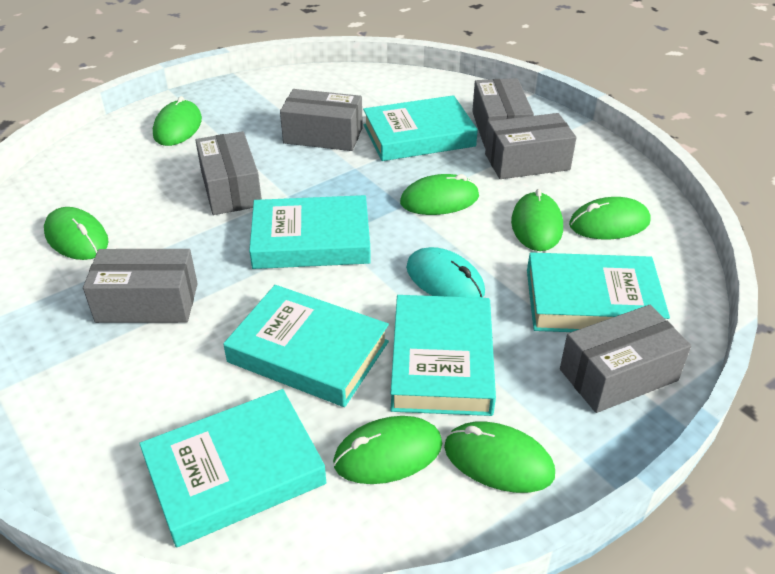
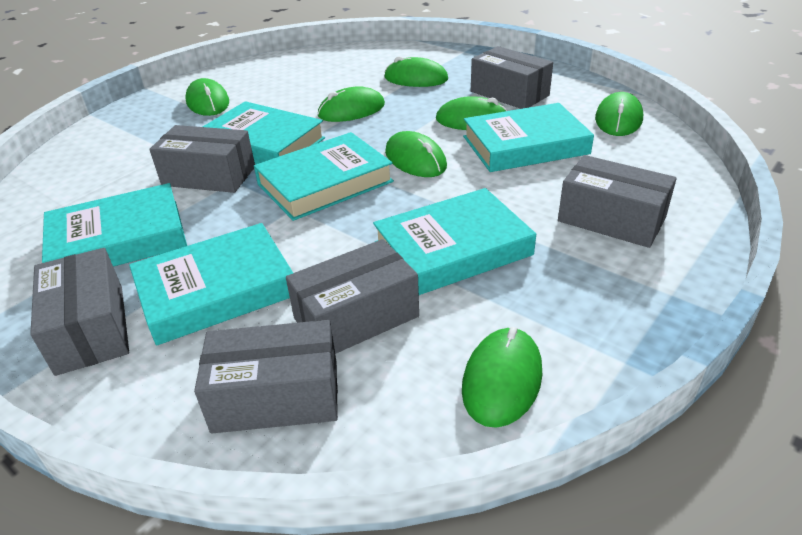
turquoise mouse: 1 -> 0

